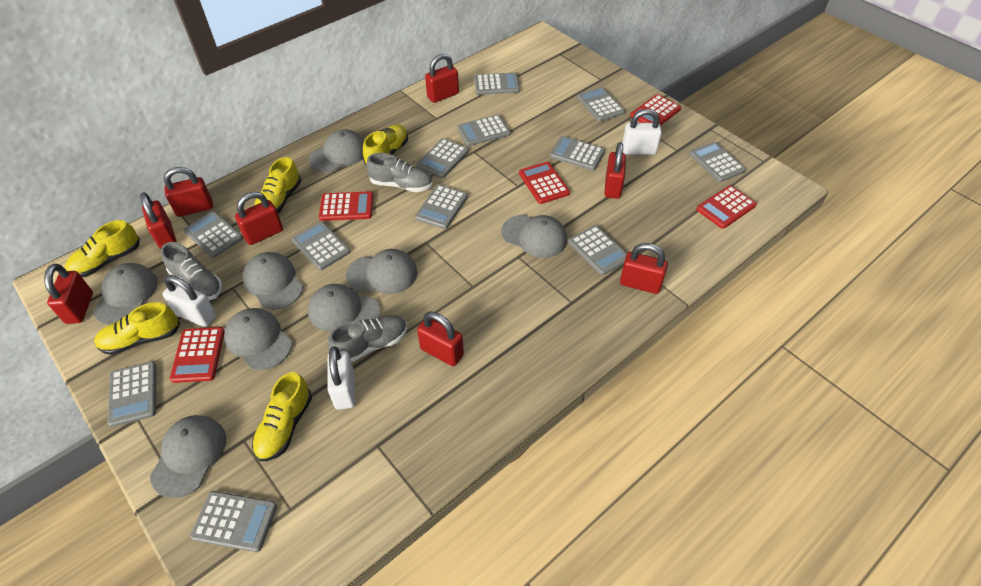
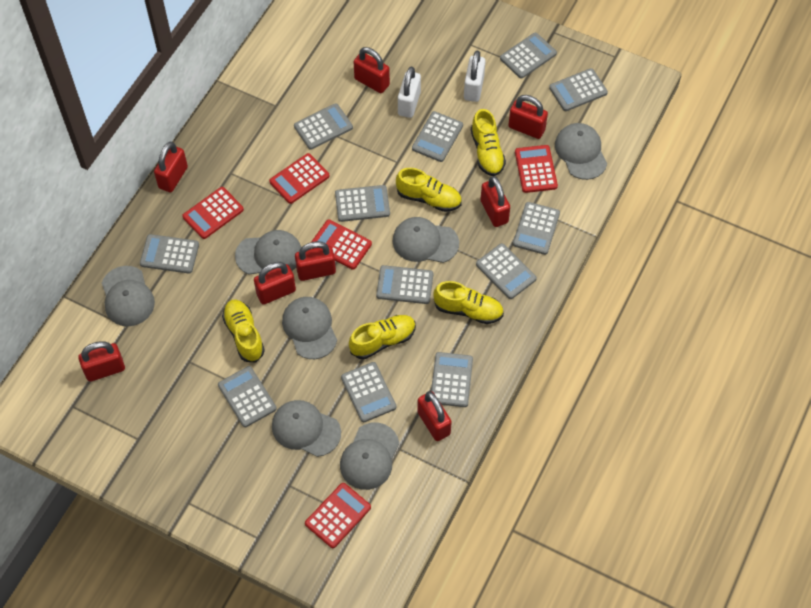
grey cap: 8 -> 7
grey shoe: 3 -> 0
white padlock: 3 -> 2

